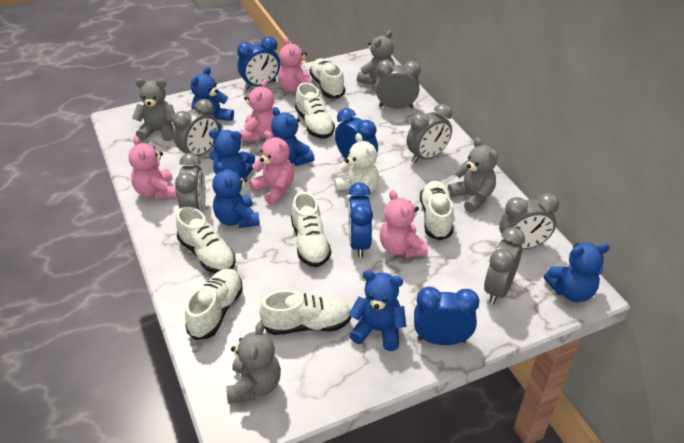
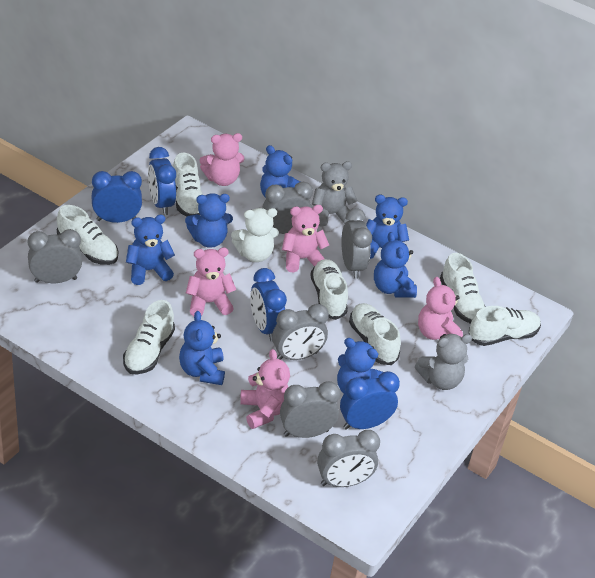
blue teddy bear: 6 -> 7
grey teddy bear: 4 -> 2

